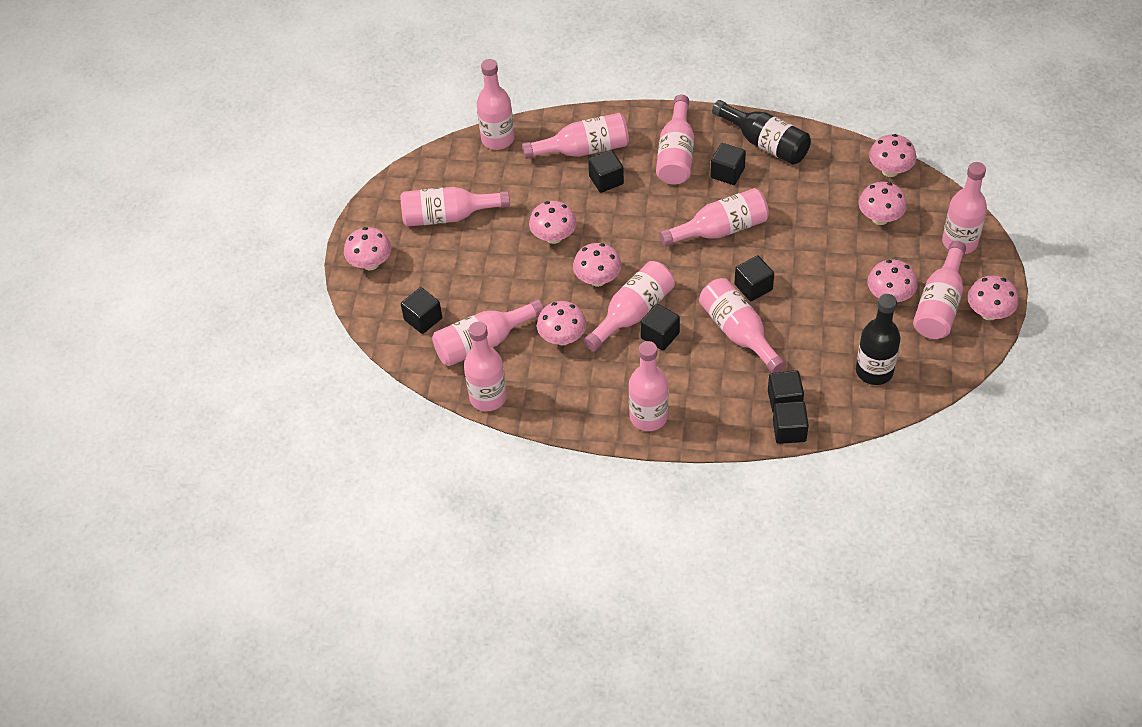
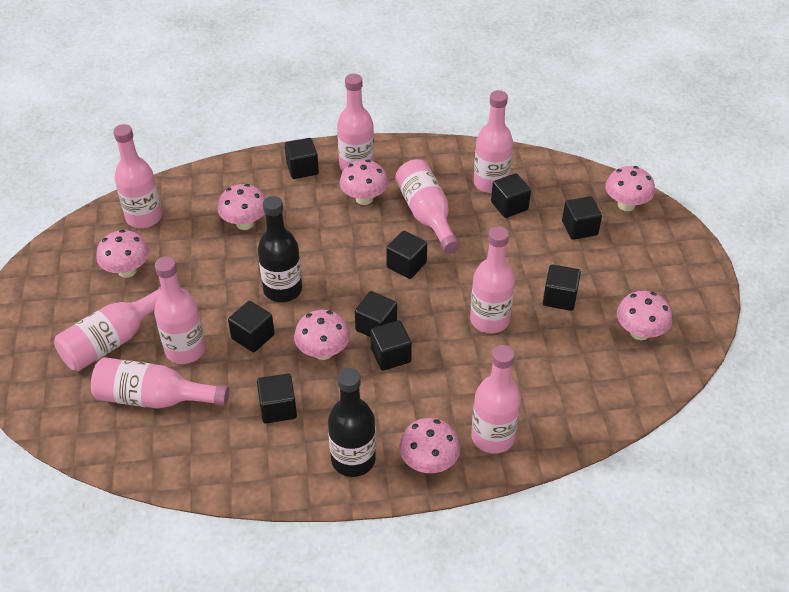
black cube: 7 -> 9
pink bottle: 12 -> 9
pink mushroom: 8 -> 7

